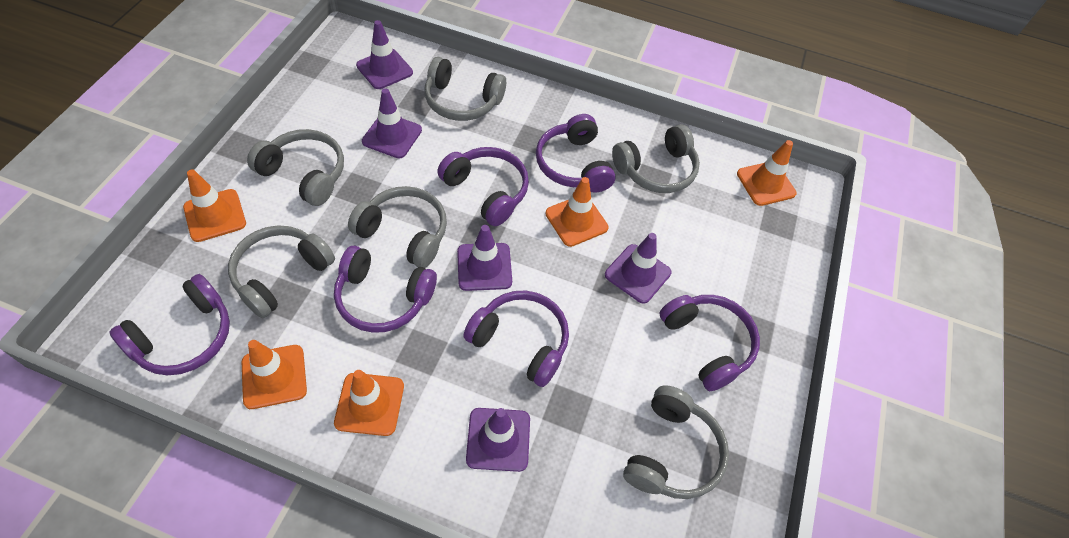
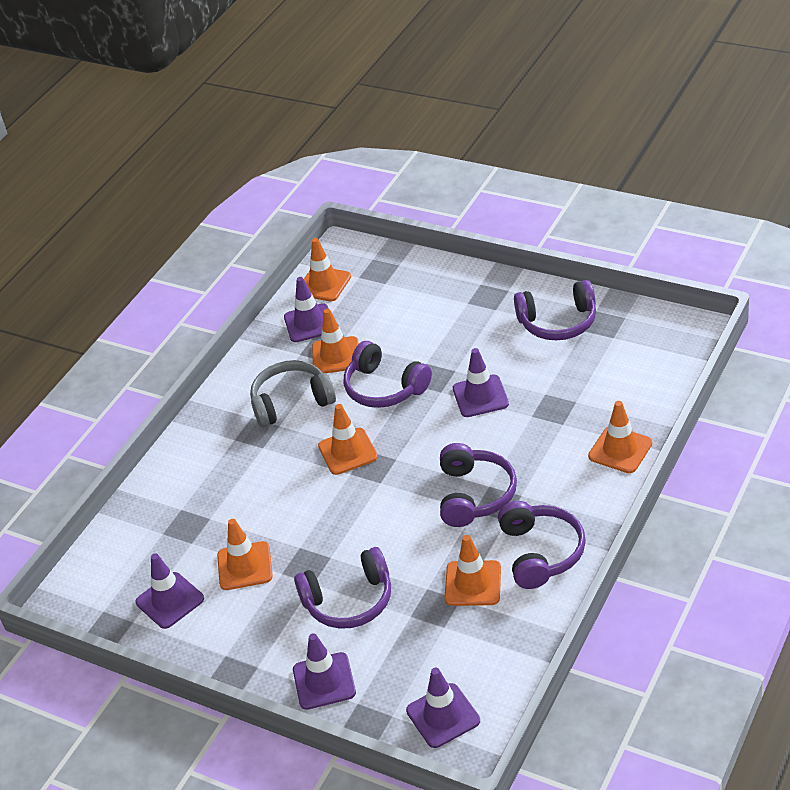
grey headphones: 6 -> 1
orange traffic cone: 5 -> 6
purple headphones: 6 -> 5

